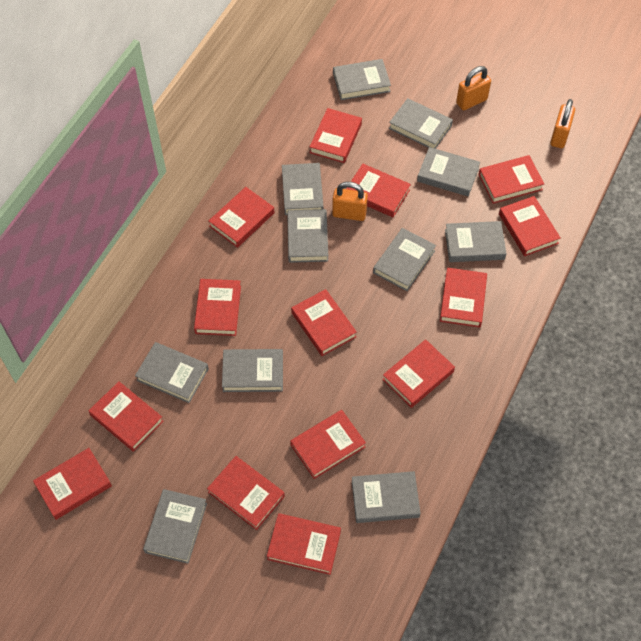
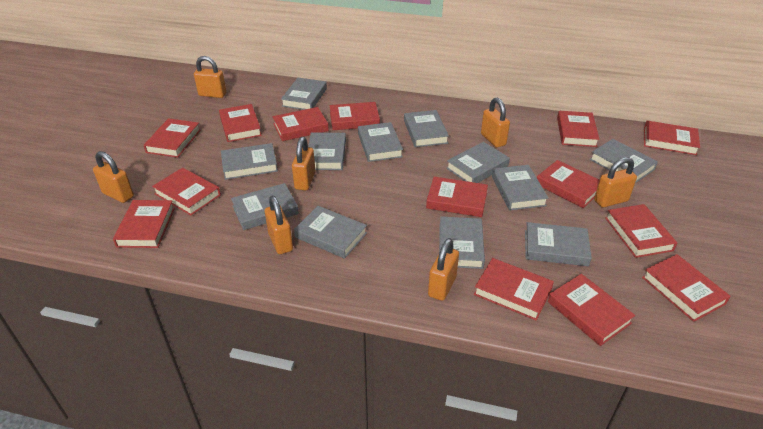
grey book: 11 -> 12
orange padlock: 3 -> 7

